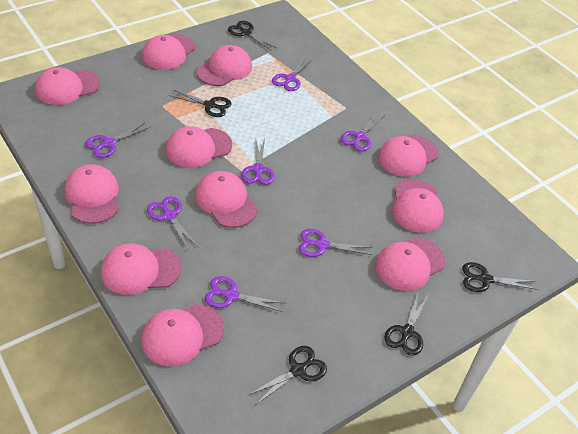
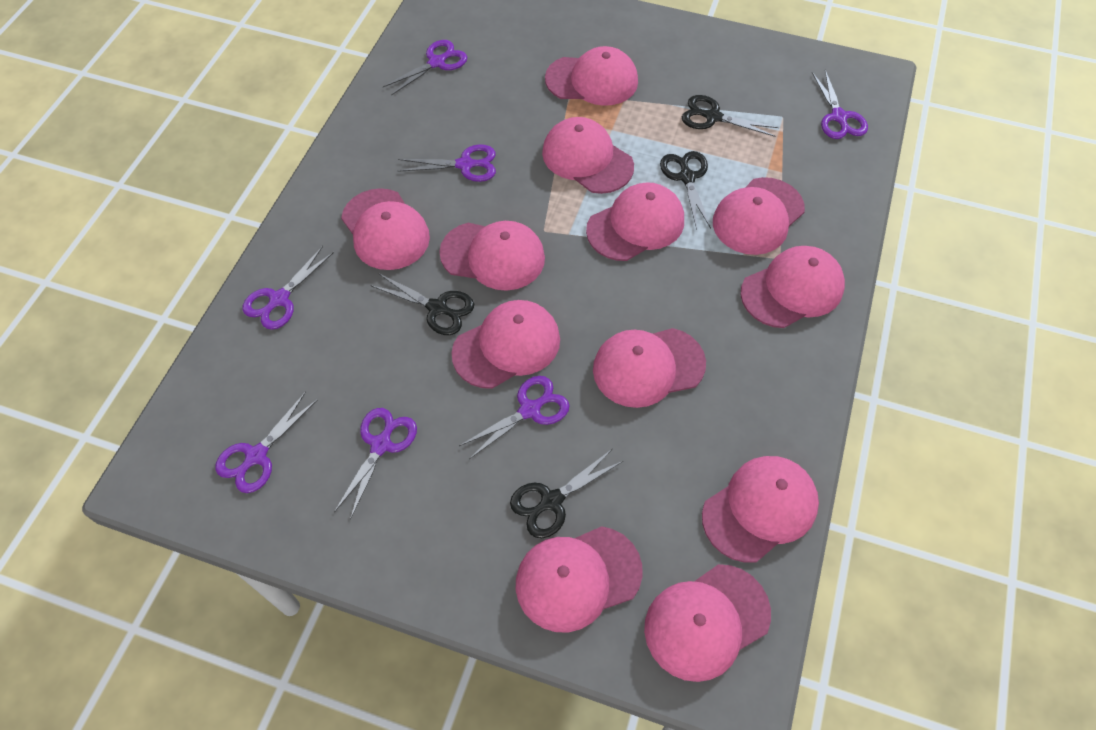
black scissors: 5 -> 4
pink cap: 11 -> 12

